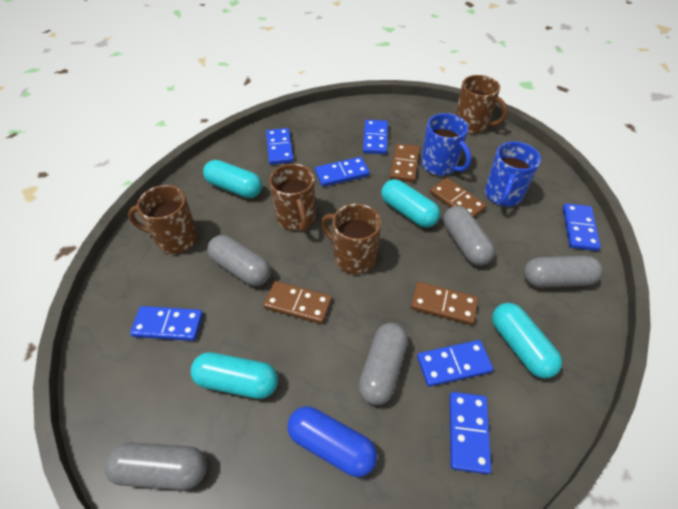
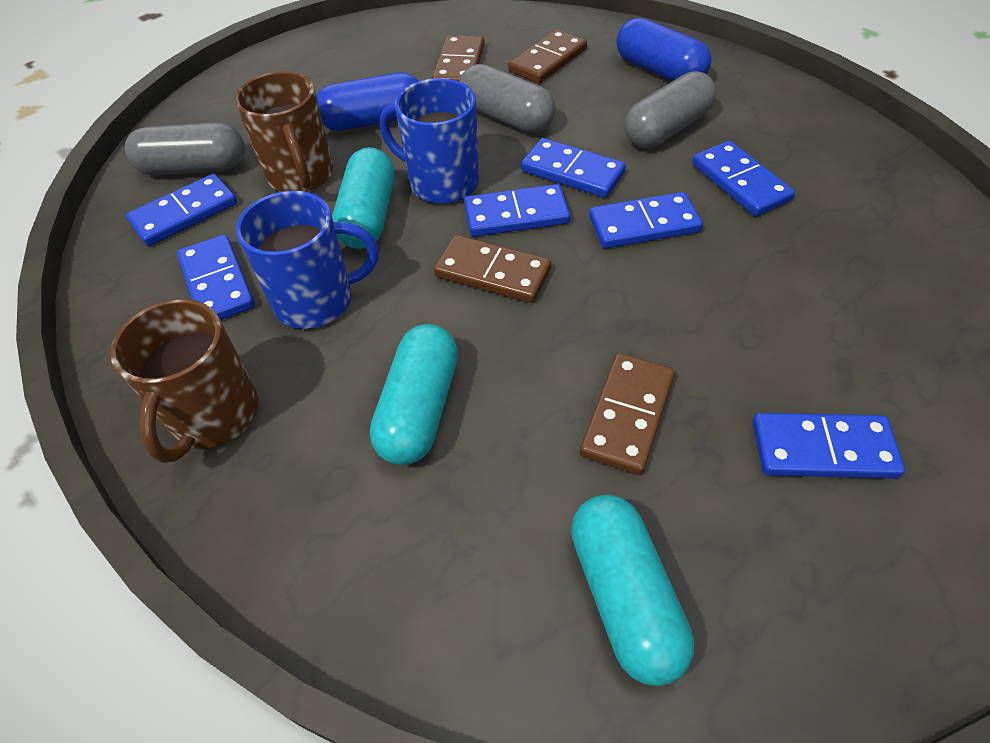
blue capsule: 1 -> 2
brown mug: 4 -> 2
grey capsule: 5 -> 3
turquoise capsule: 4 -> 3

